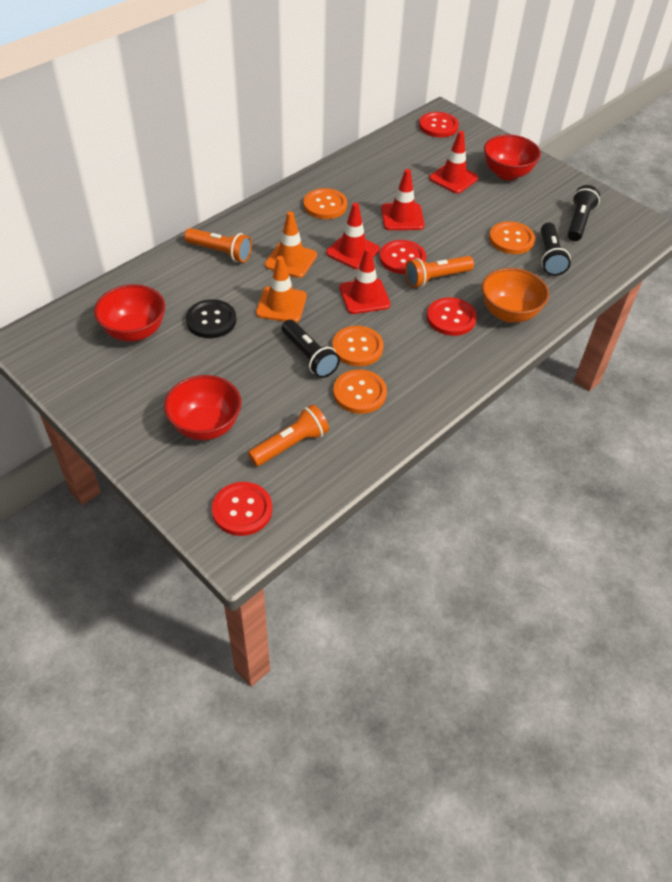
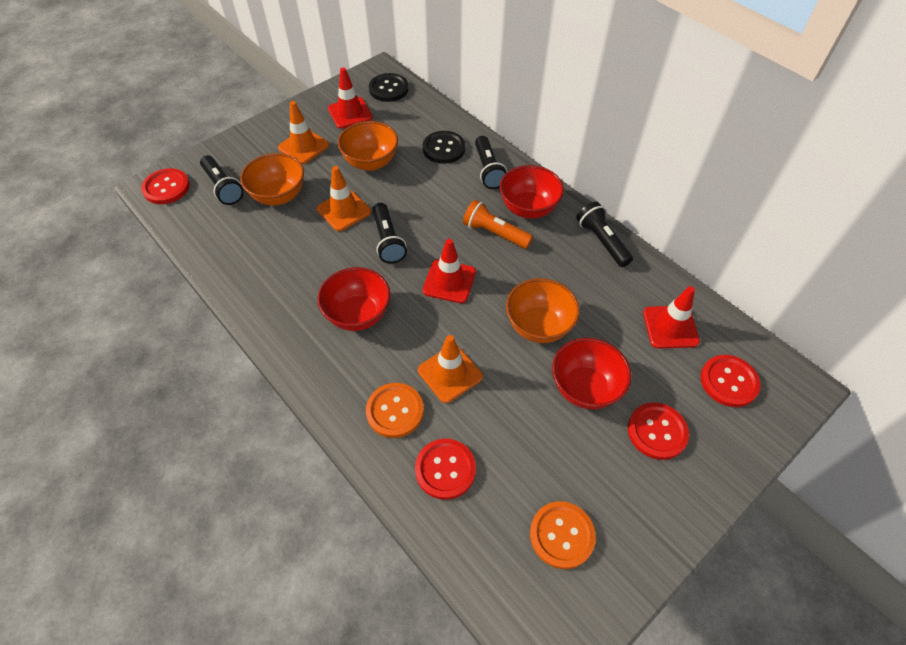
black button: 1 -> 2
black flashlight: 3 -> 4
orange bowl: 1 -> 3
orange button: 4 -> 2
orange flashlight: 3 -> 1
orange traffic cone: 2 -> 3
red traffic cone: 4 -> 3

